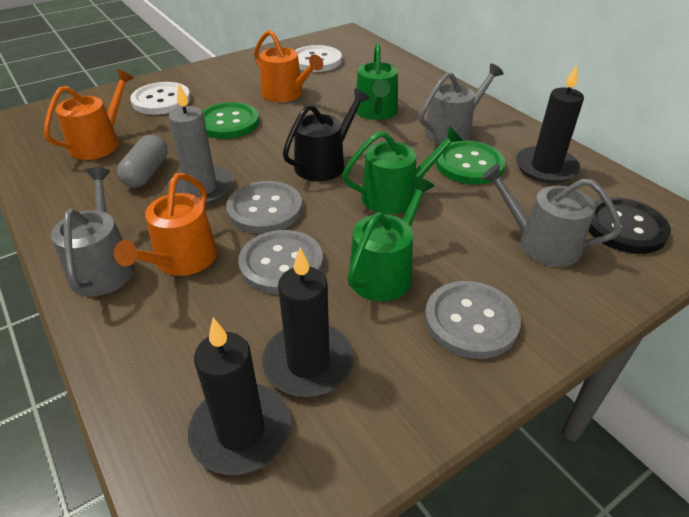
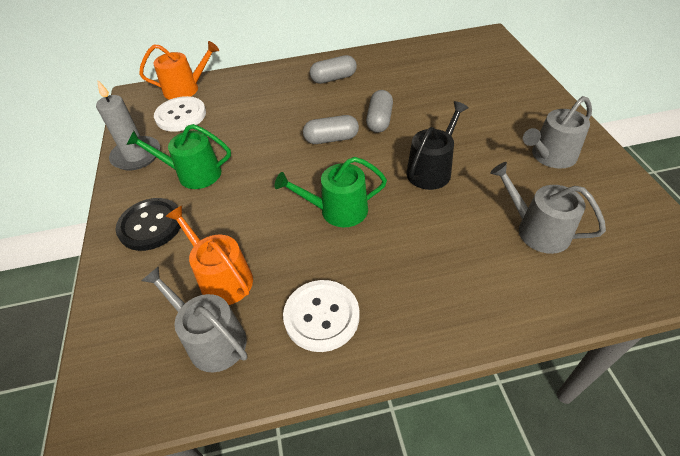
black candle: 3 -> 0
green button: 2 -> 0
green watering can: 3 -> 2
grey button: 3 -> 0
grey capsule: 1 -> 3
orange watering can: 3 -> 2

